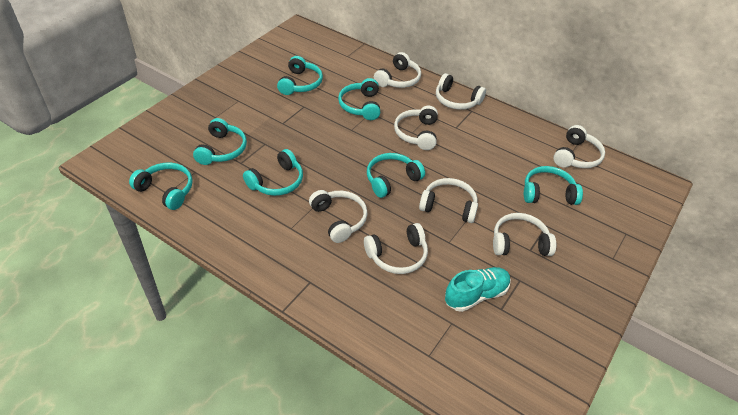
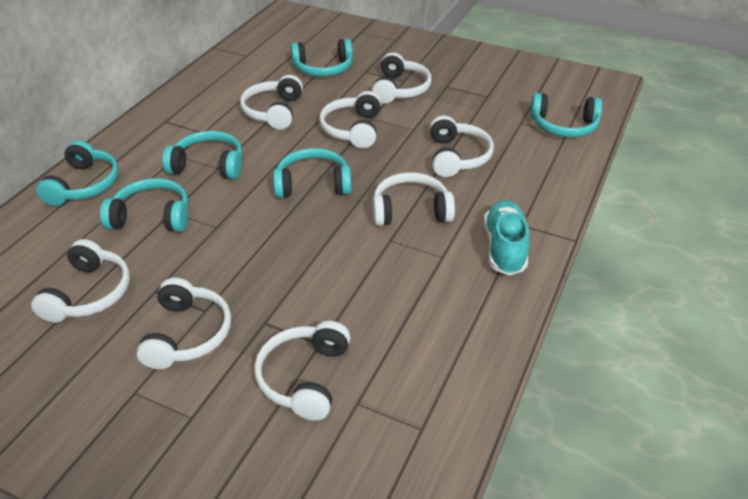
turquoise headphones: 7 -> 6

